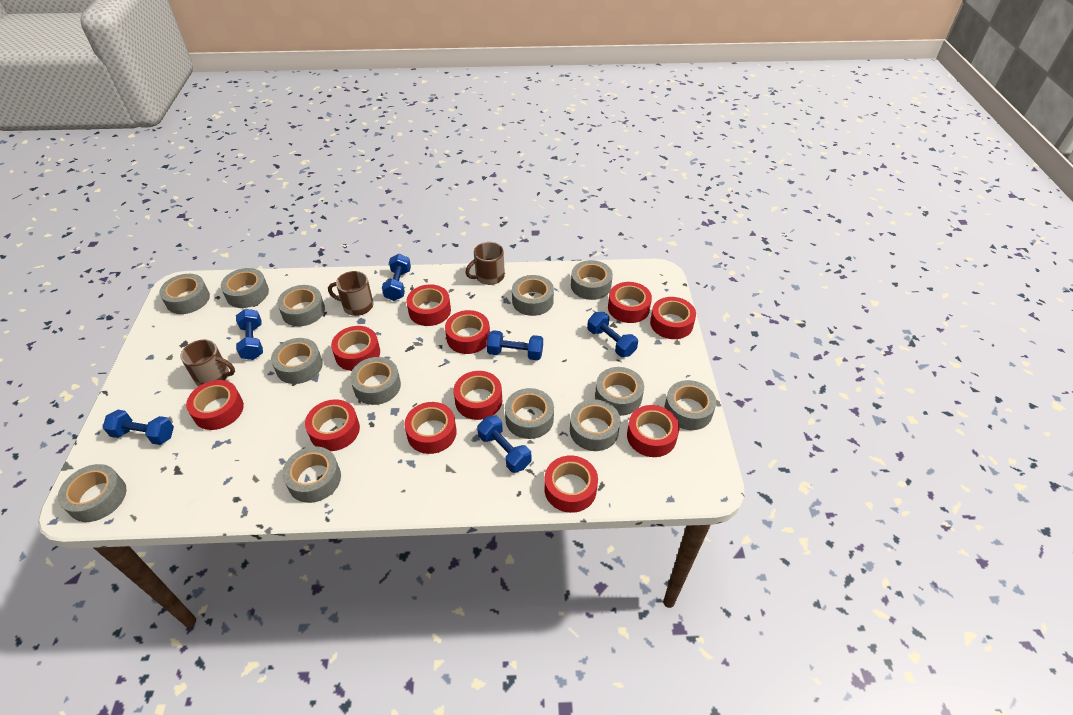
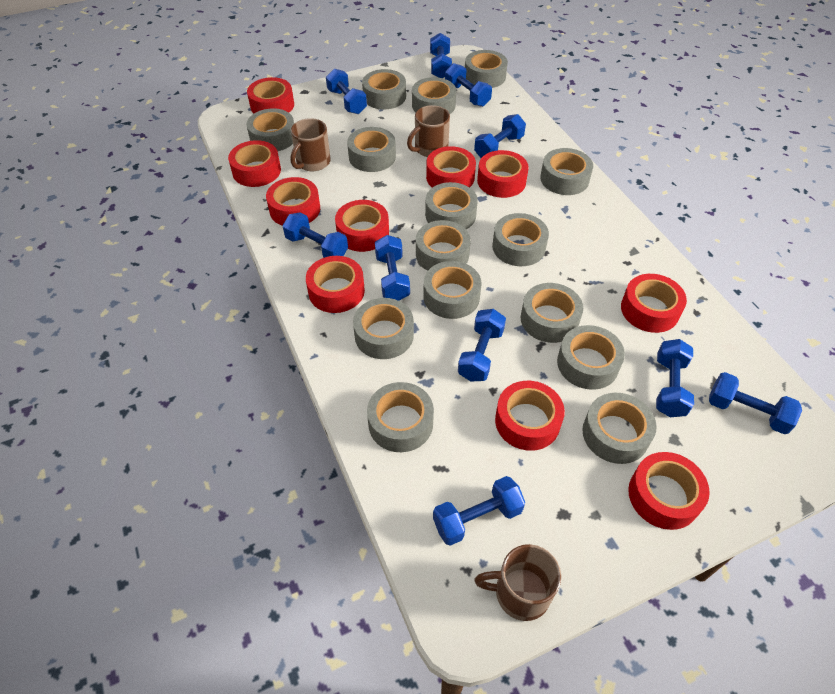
blue dumbbell: 6 -> 10
grey tape: 13 -> 15
red tape: 11 -> 10

